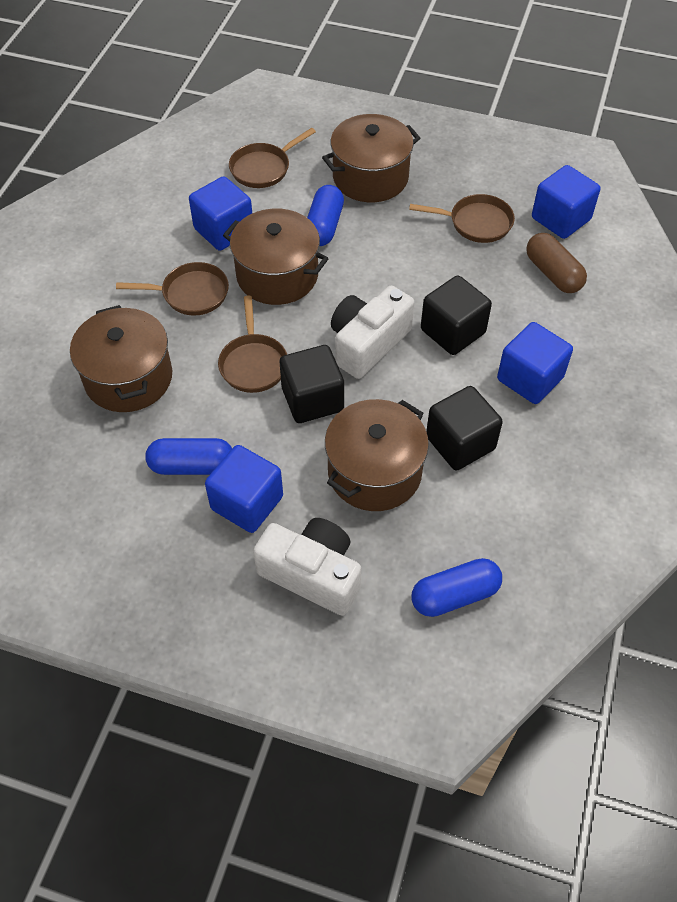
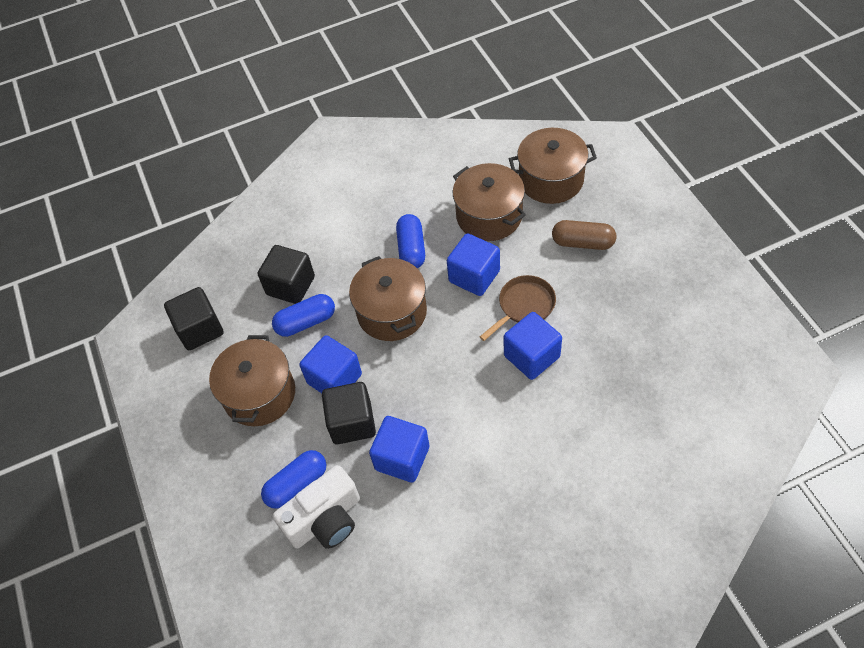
brown pan: 4 -> 1
white camera: 2 -> 1

